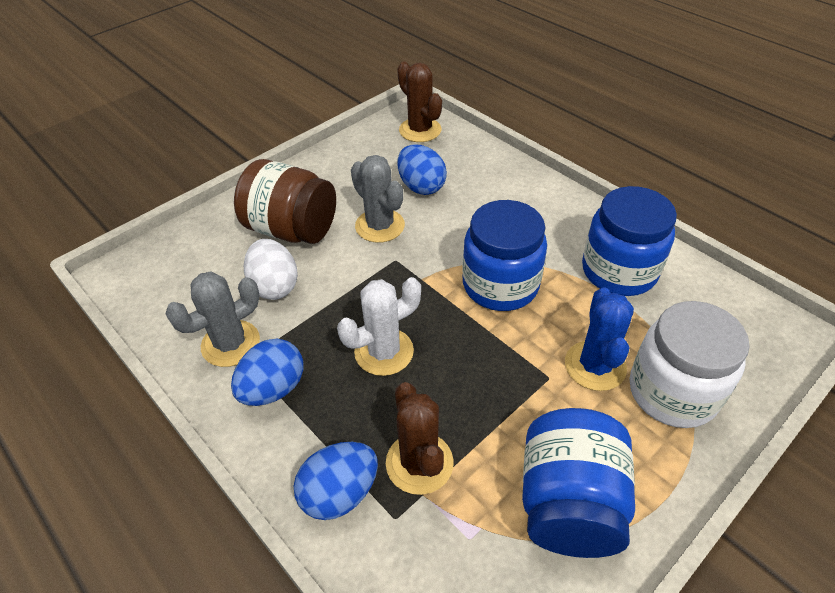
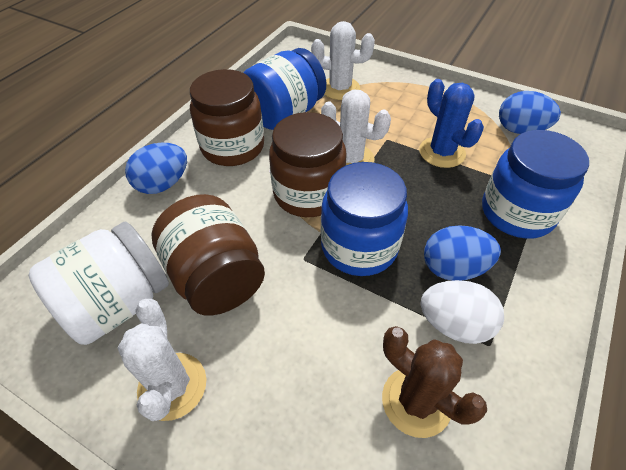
brown cactus: 2 -> 1
brown jar: 1 -> 3
grey cactus: 2 -> 0
white cactus: 1 -> 3

